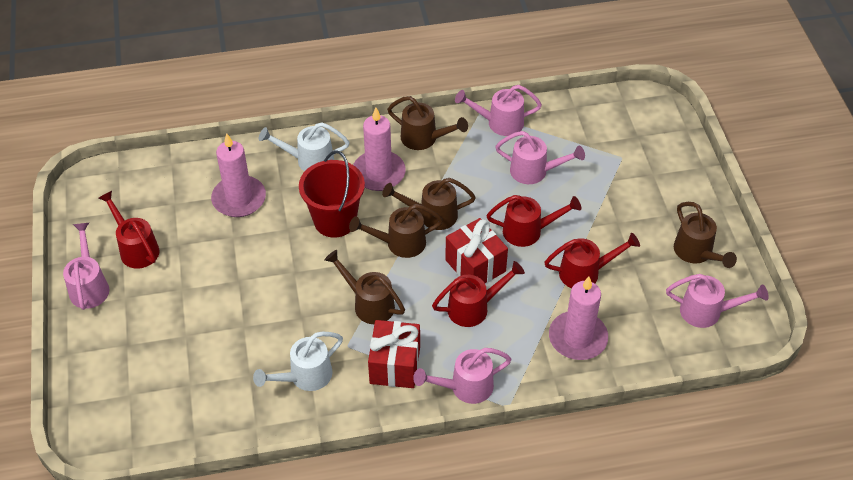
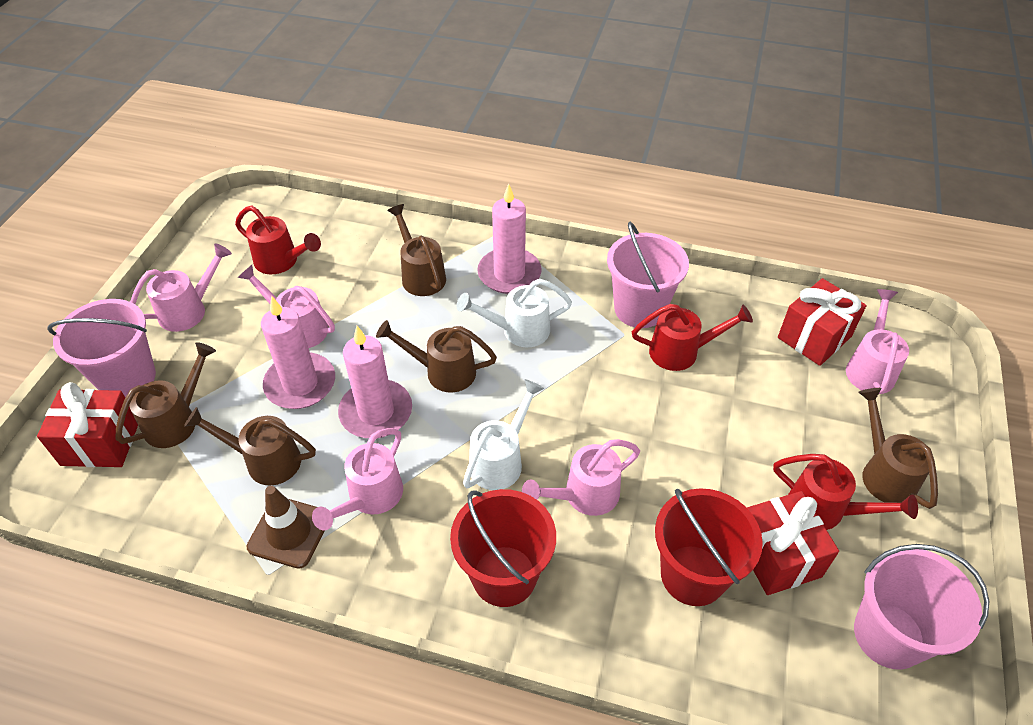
brown traffic cone: 0 -> 1
pink bucket: 0 -> 3
red bucket: 1 -> 2
red gift: 2 -> 3
red watering can: 4 -> 3

